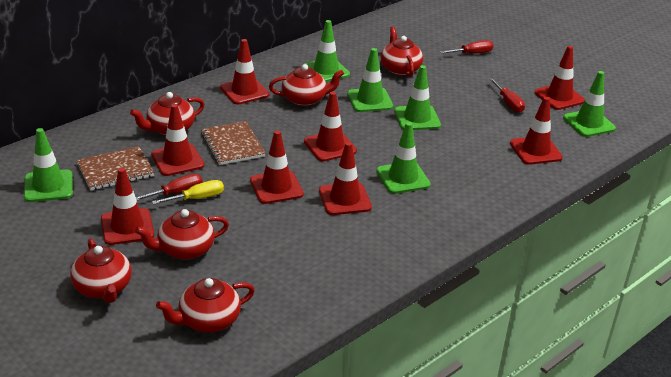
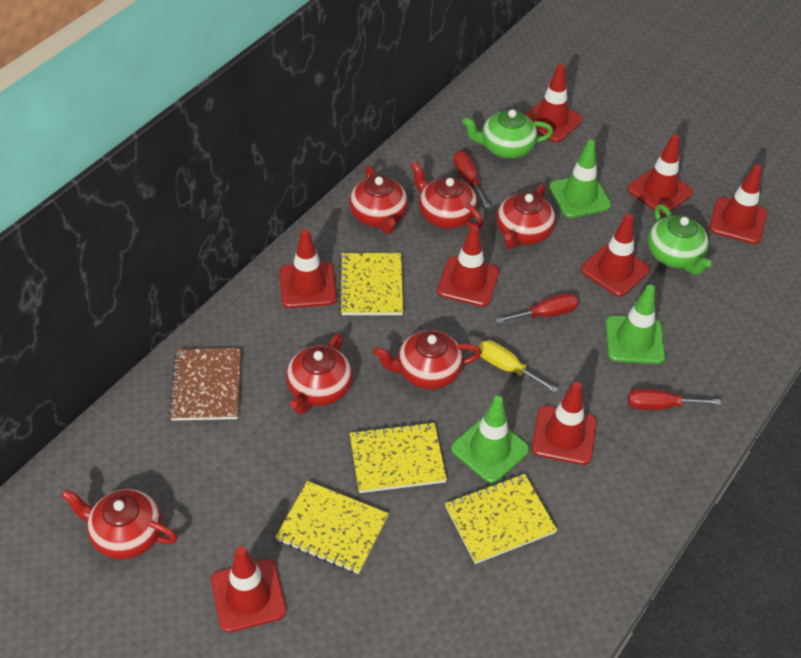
brown notebook: 2 -> 1
green teapot: 0 -> 2
green traffic cone: 6 -> 3
yellow notebook: 0 -> 4

